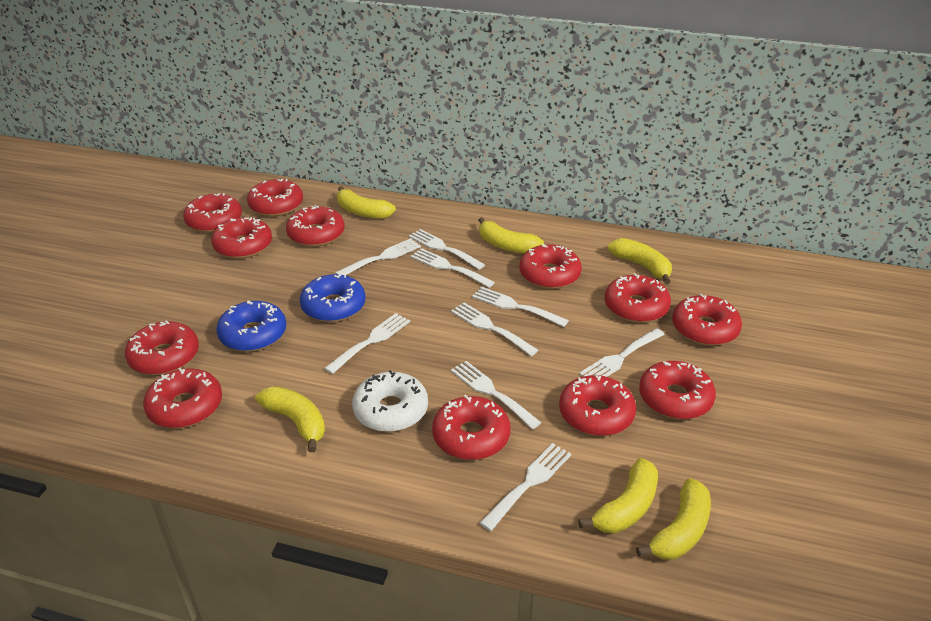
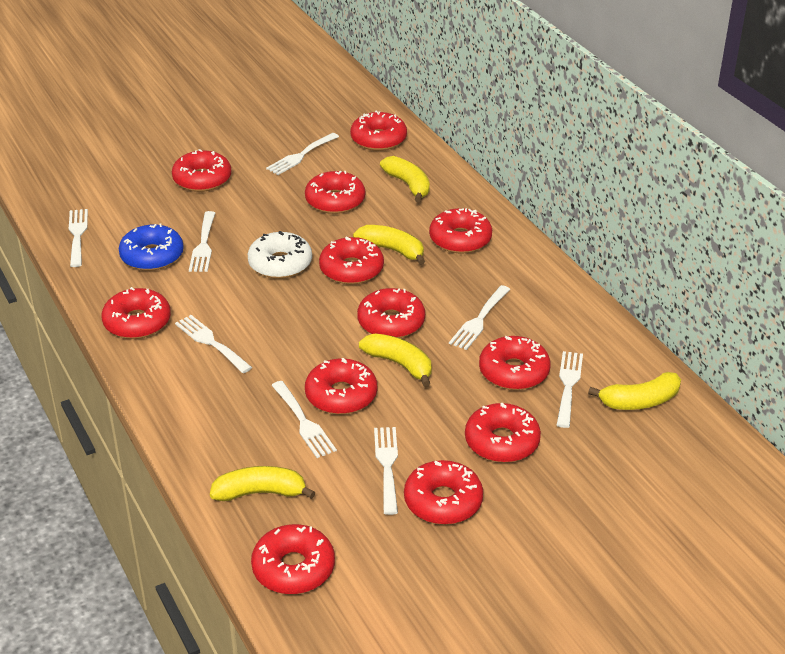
blue donut: 2 -> 1
white fork: 9 -> 8
yellow banana: 6 -> 5

